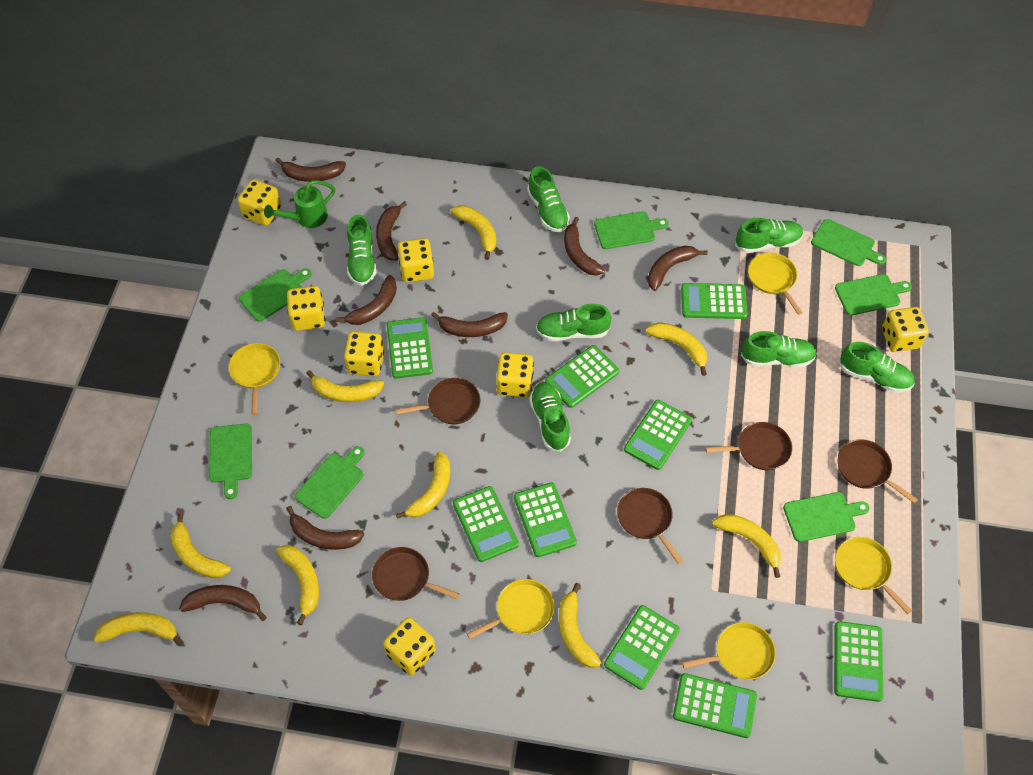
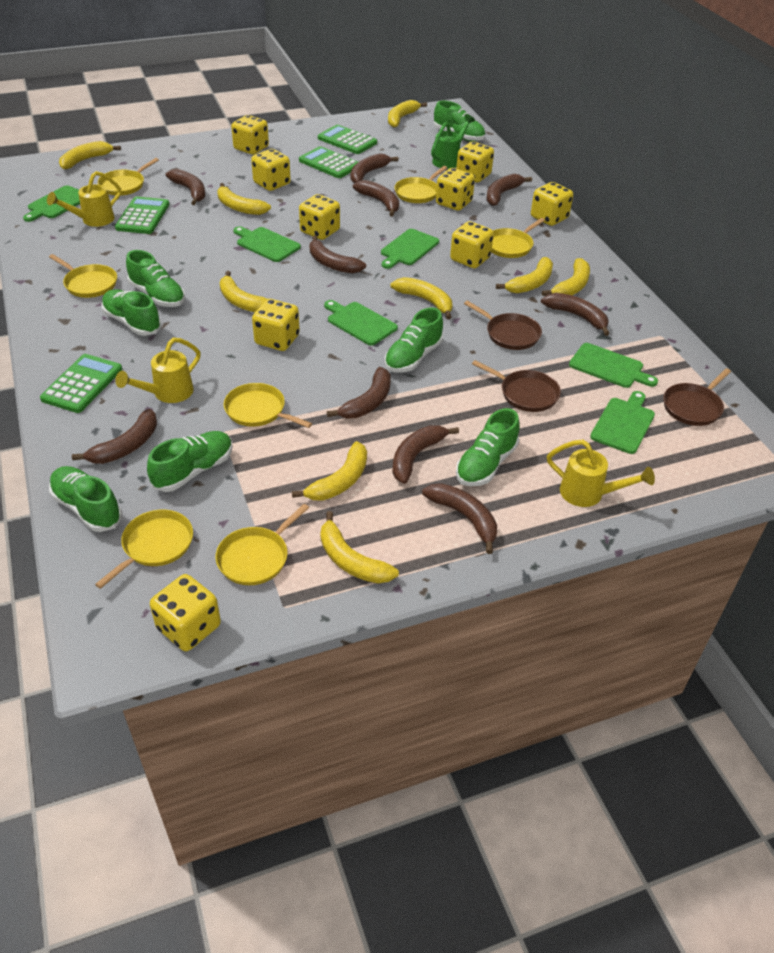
brown banana: 8 -> 10
brown pan: 5 -> 3
green calculator: 9 -> 4
green cutting board: 7 -> 6
yellow dice: 7 -> 9
yellow pan: 5 -> 7
yellow watering can: 0 -> 3

